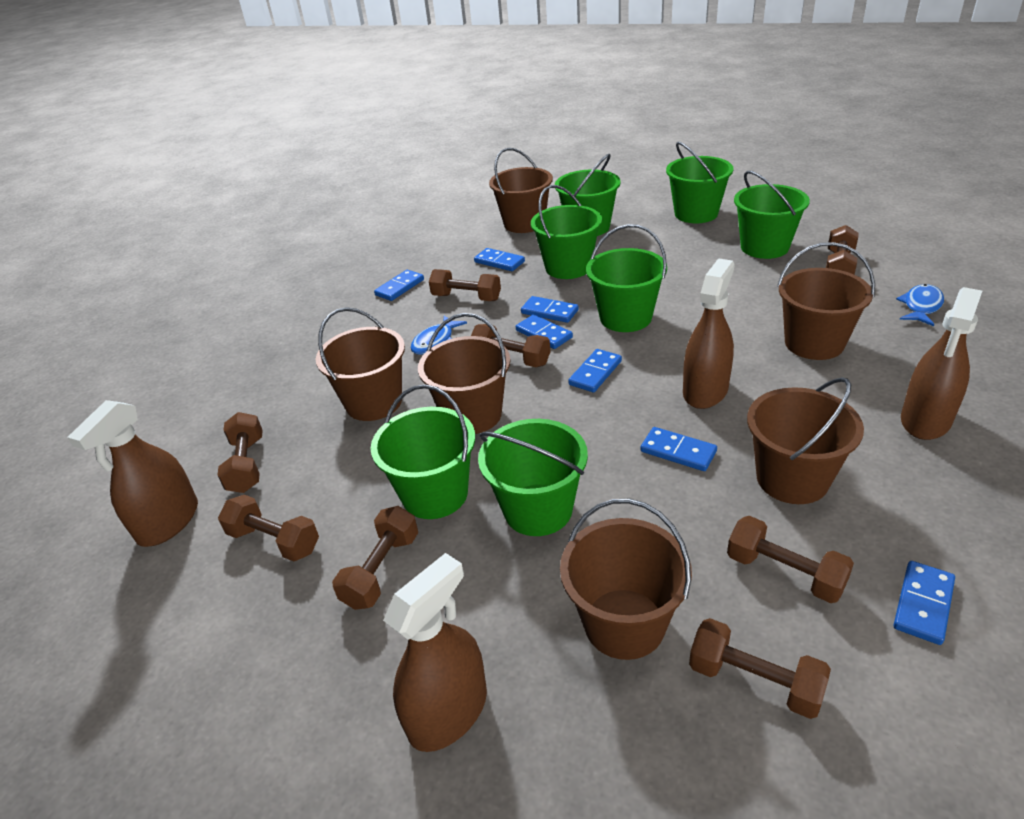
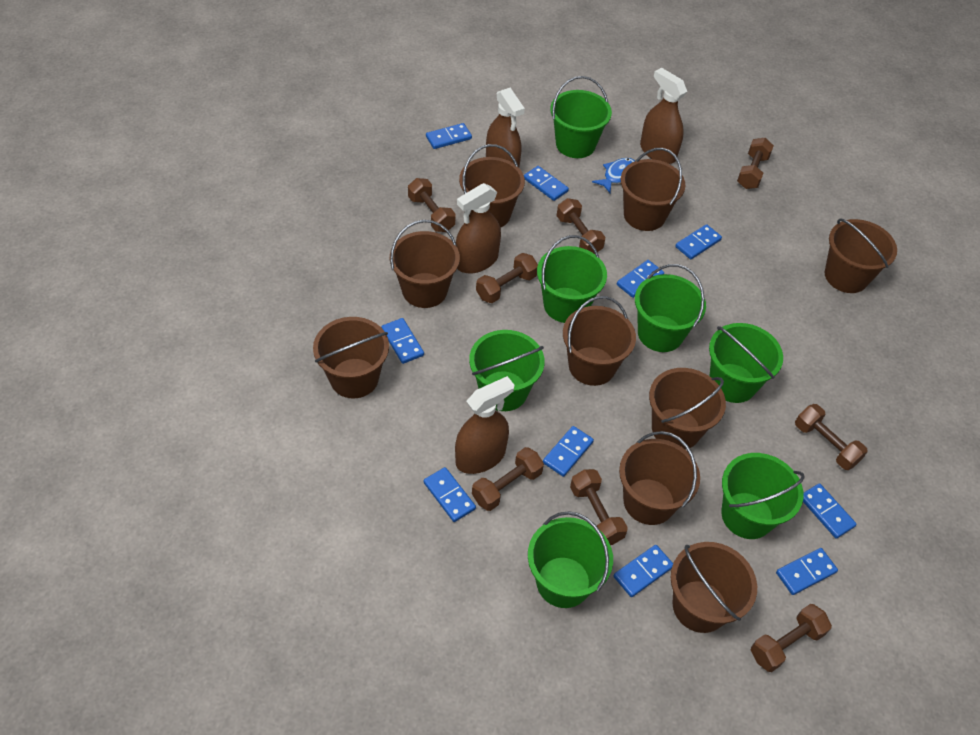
blue domino: 7 -> 10
blue fish: 2 -> 1
brown bucket: 6 -> 9

